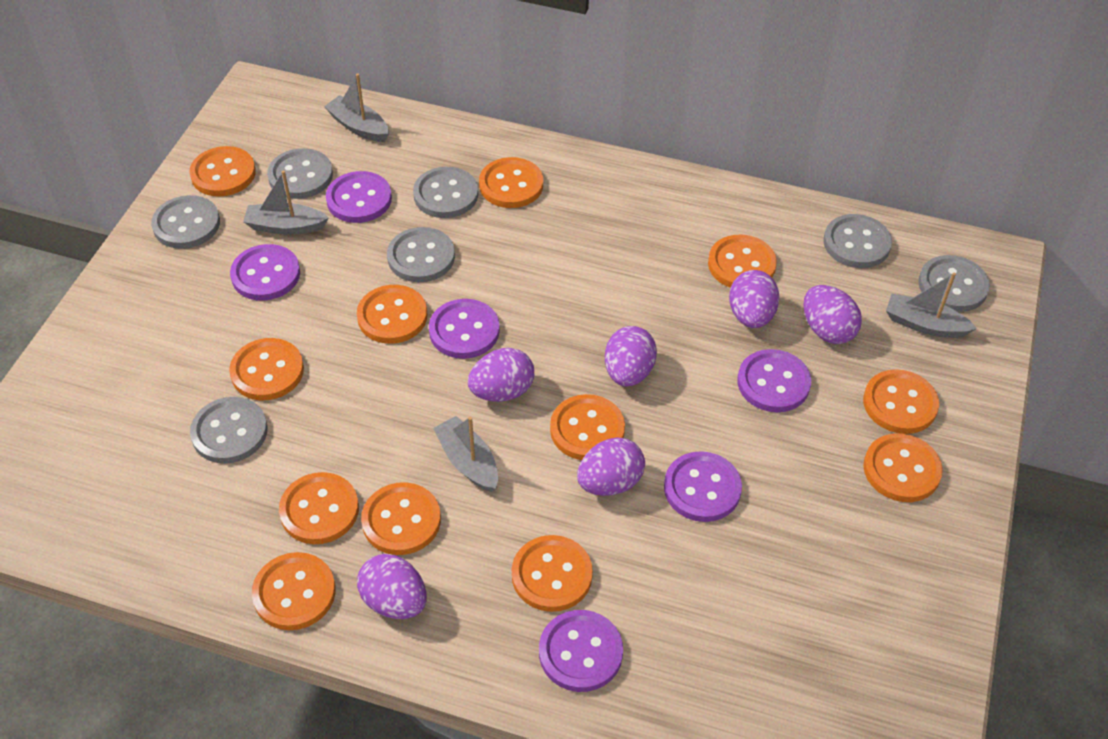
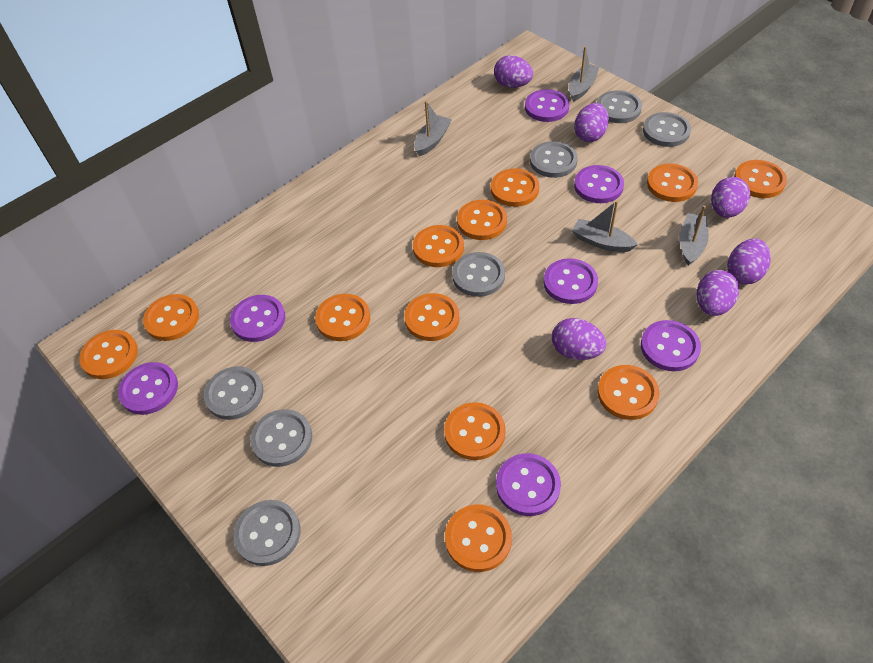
purple button: 6 -> 7

